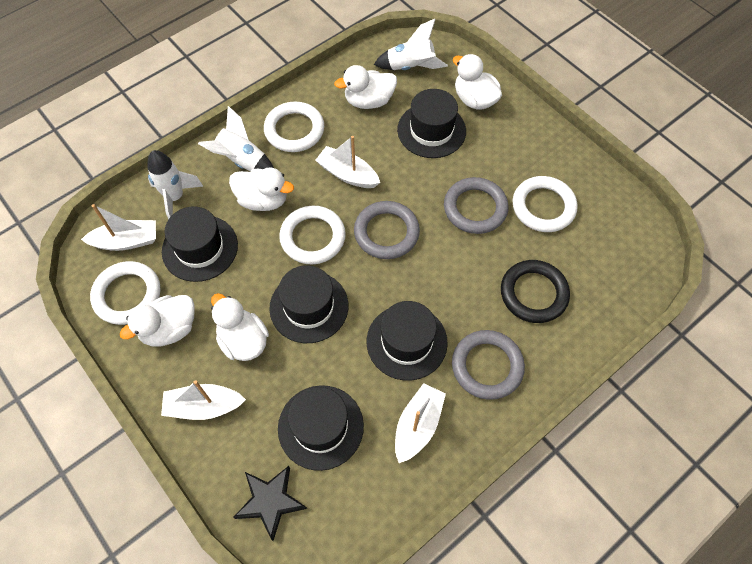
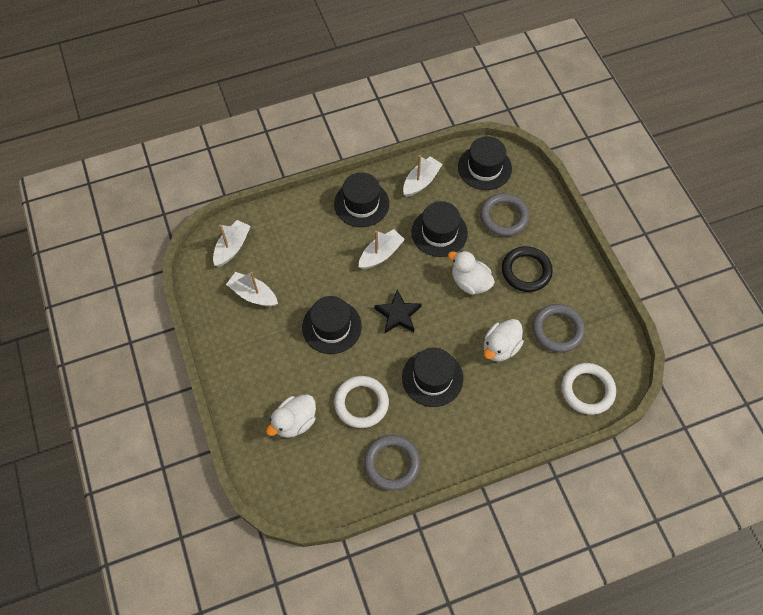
white duck: 5 -> 3
white ring: 4 -> 2
white rocket: 3 -> 0

